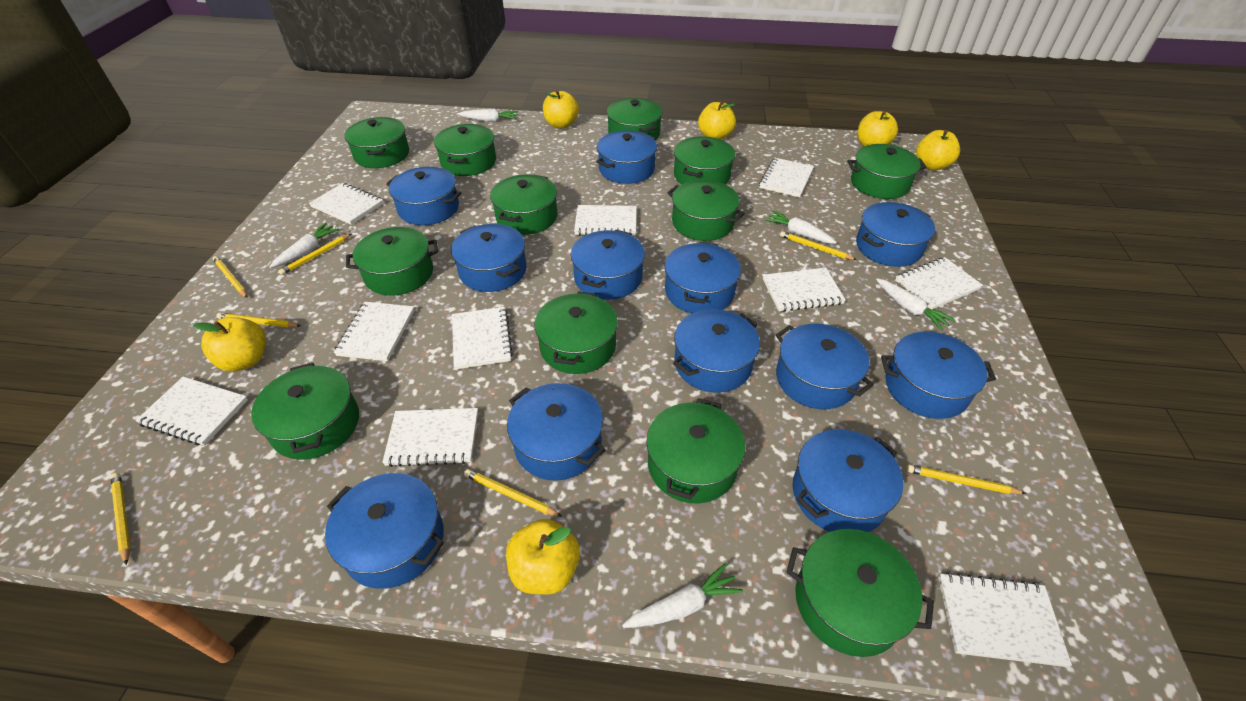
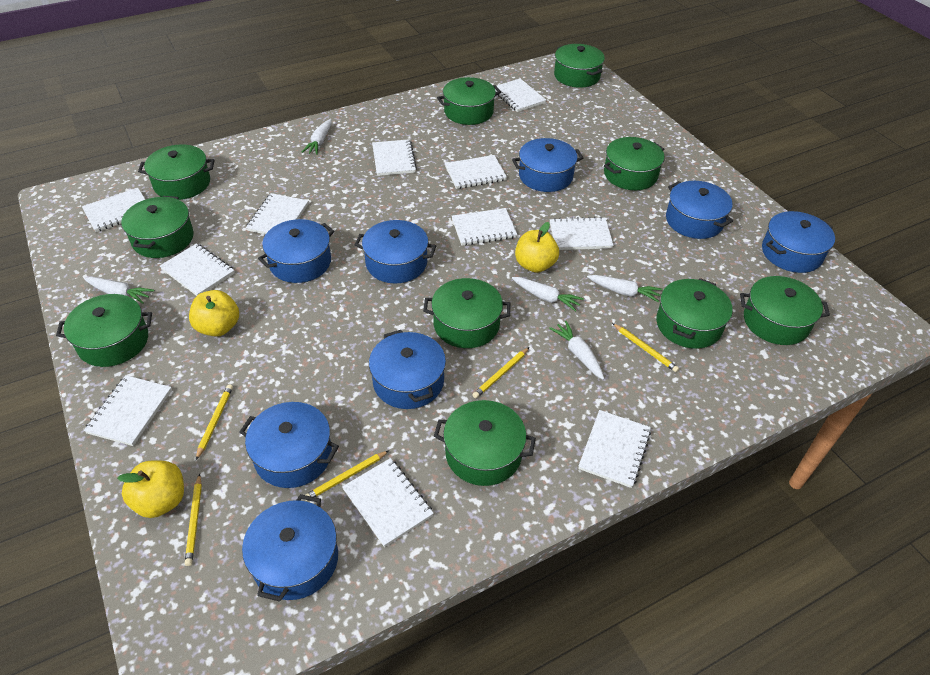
blue pot: 12 -> 8
green pot: 12 -> 10
white notebook: 10 -> 11
yellow apple: 6 -> 3
yellow pencil: 7 -> 5

